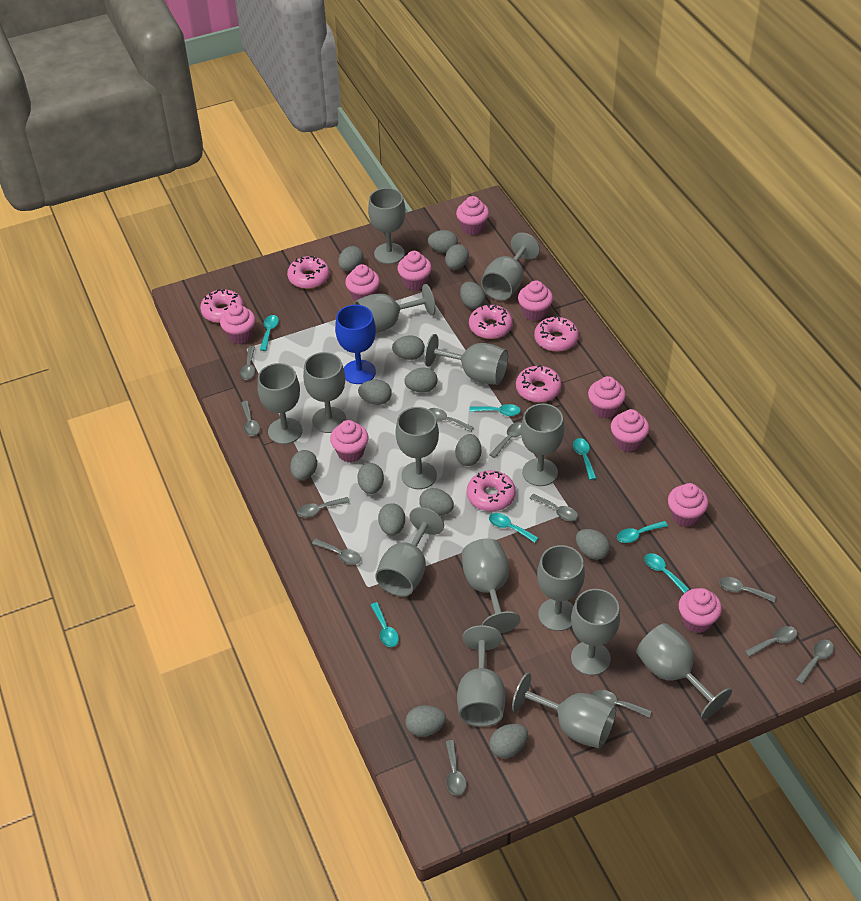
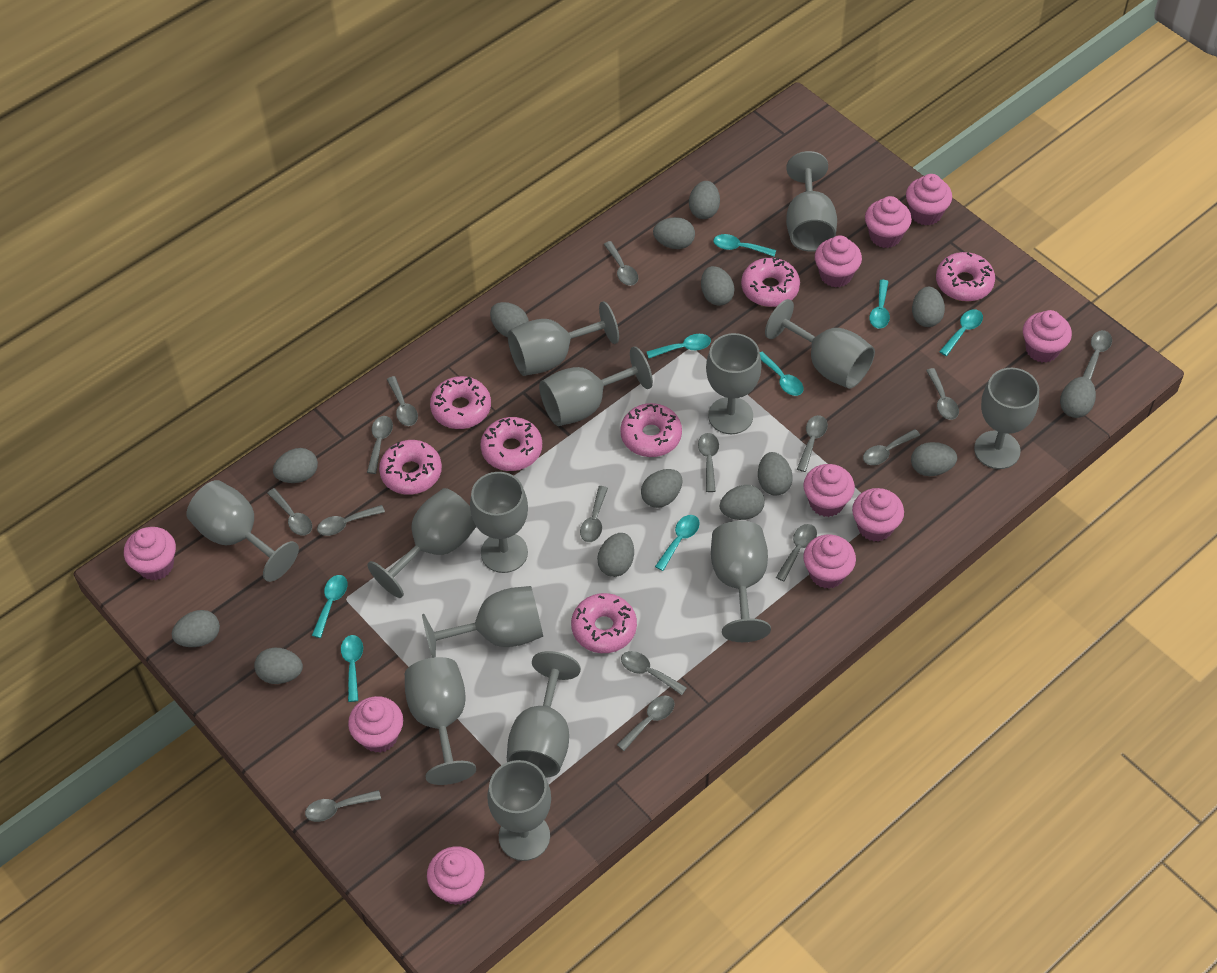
blue goblet: 1 -> 0
grey egg: 15 -> 14
grey goblet: 15 -> 14
grey spoon: 12 -> 15
pink donut: 6 -> 7
turquoise spoon: 7 -> 8

